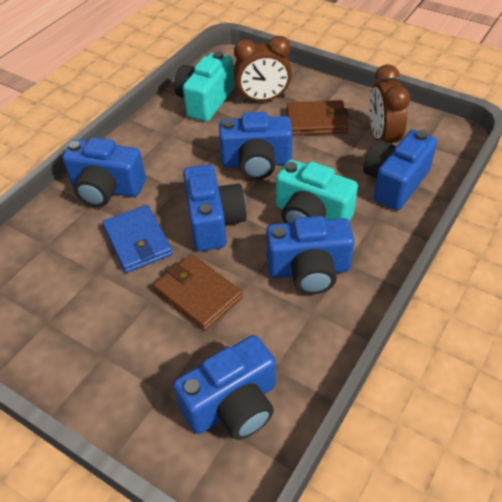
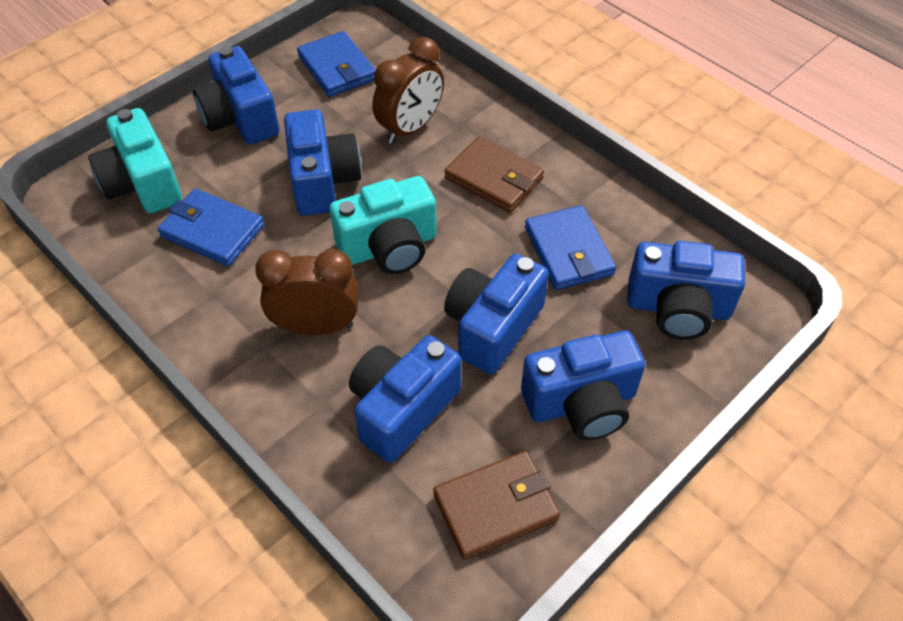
blue wallet: 1 -> 3

